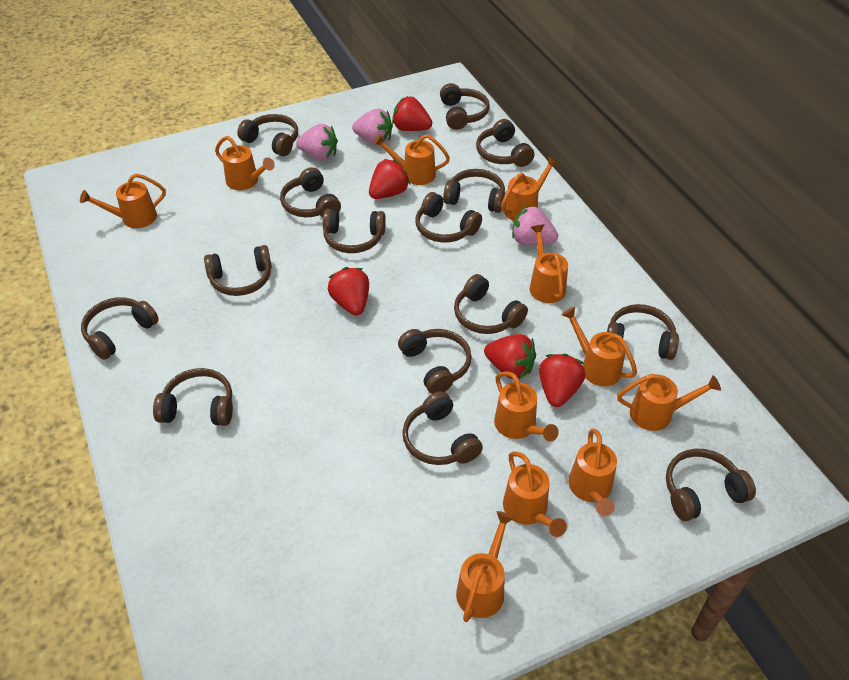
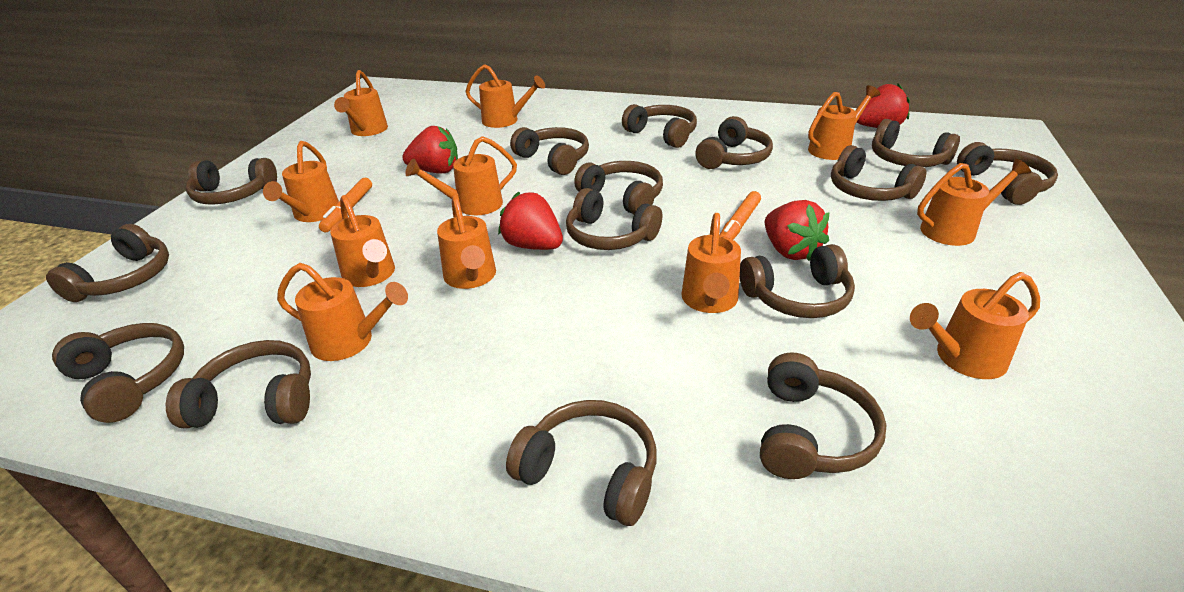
orange marker: 0 -> 2
pink strawberry: 3 -> 0
red strawberry: 5 -> 4

